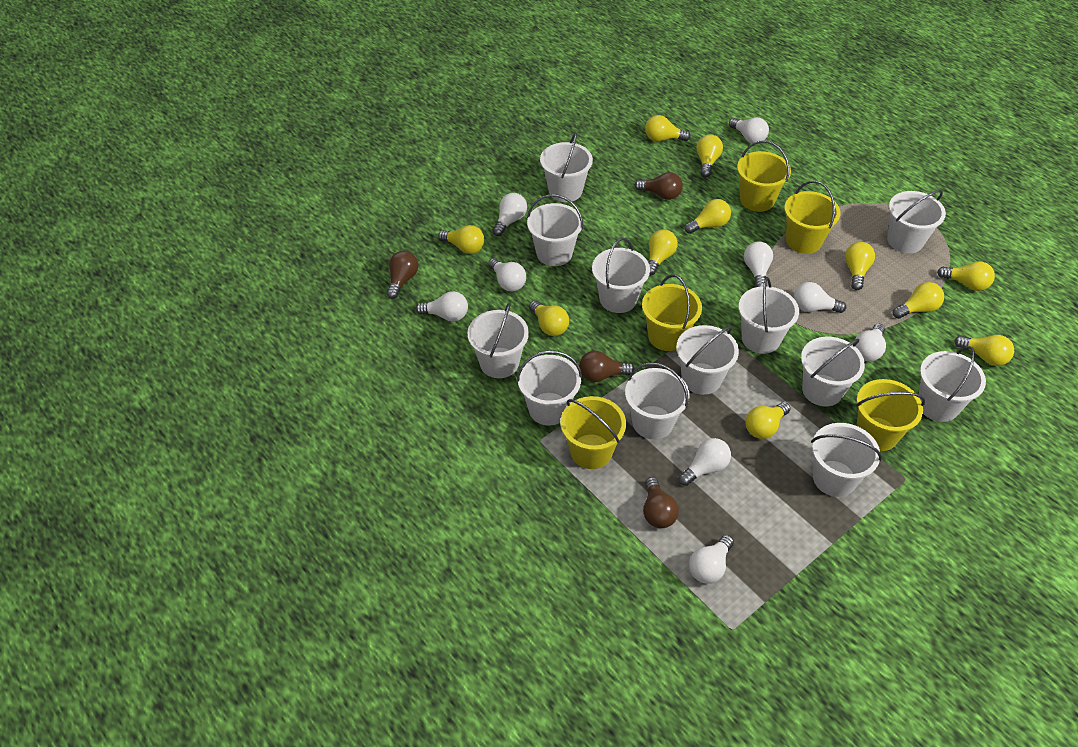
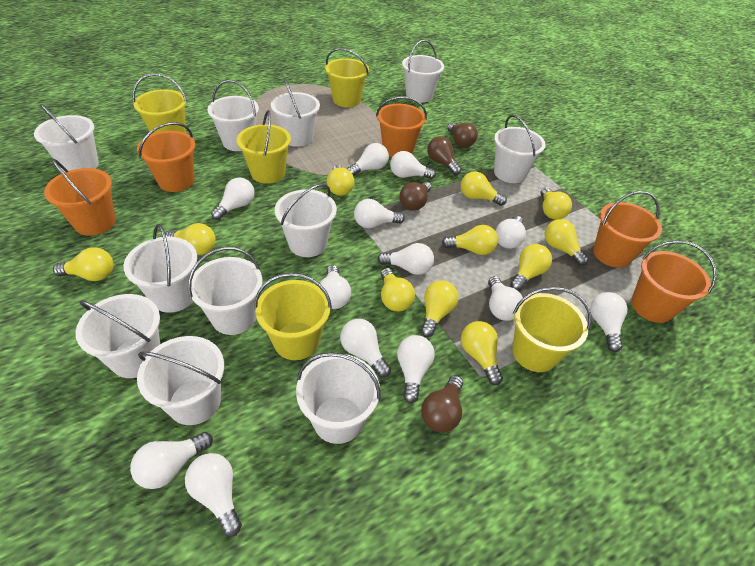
orange bucket: 0 -> 5
white bucket: 12 -> 11
white light bulb: 9 -> 13

